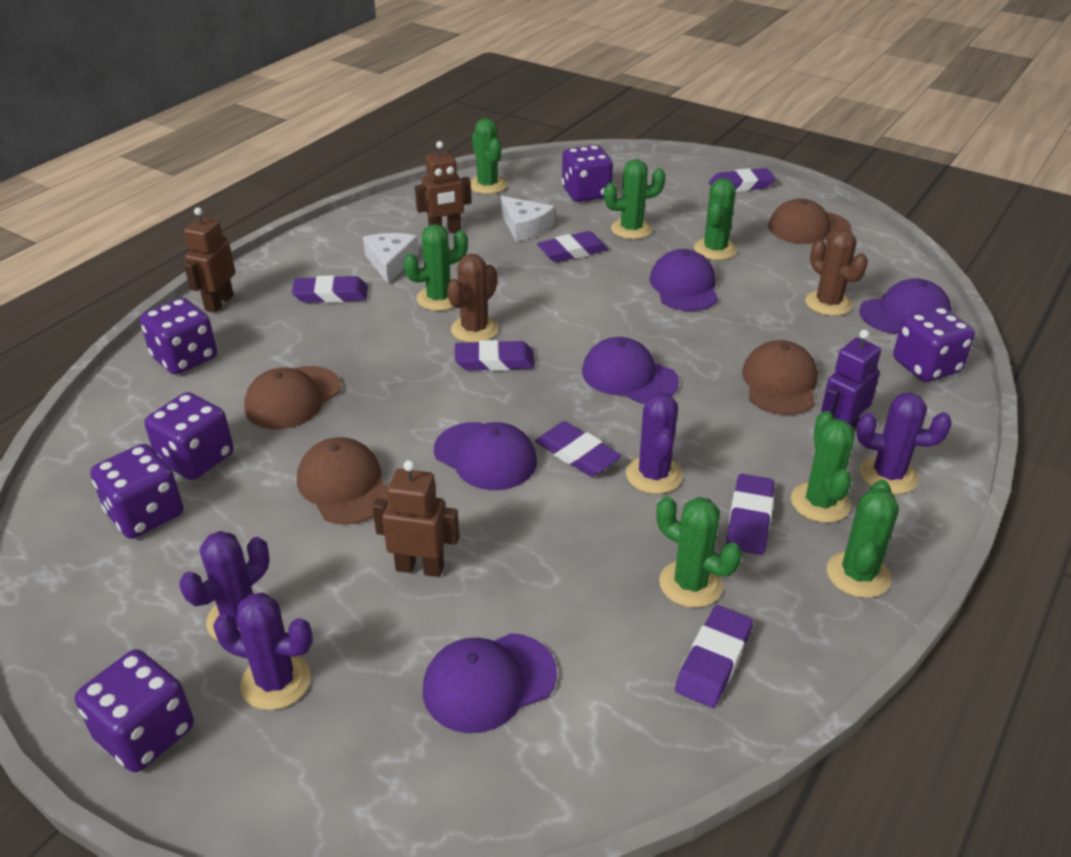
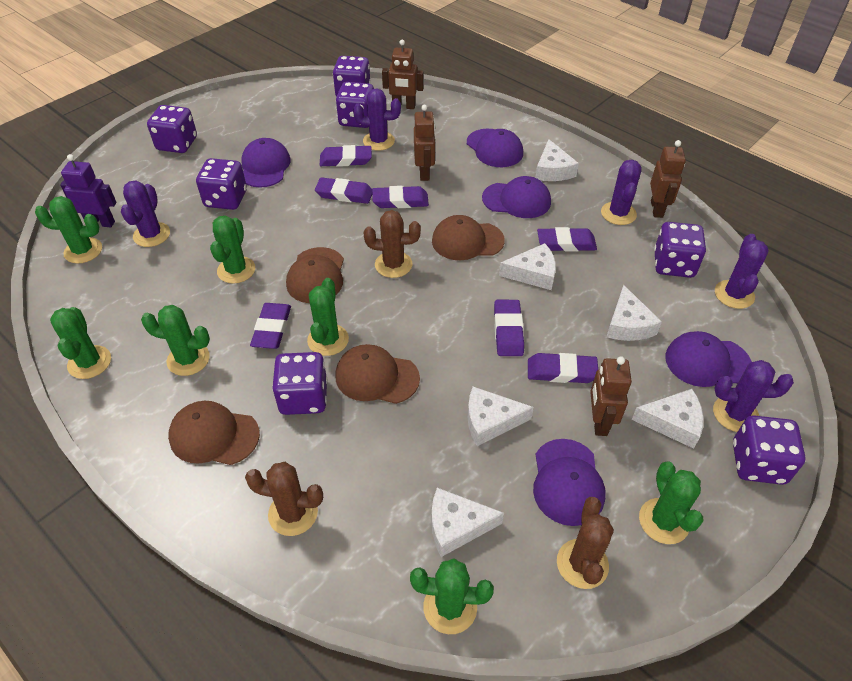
brown cactus: 2 -> 3
brown robot: 3 -> 4
purple cactus: 4 -> 5
purple dice: 6 -> 7
white cheese: 2 -> 6

